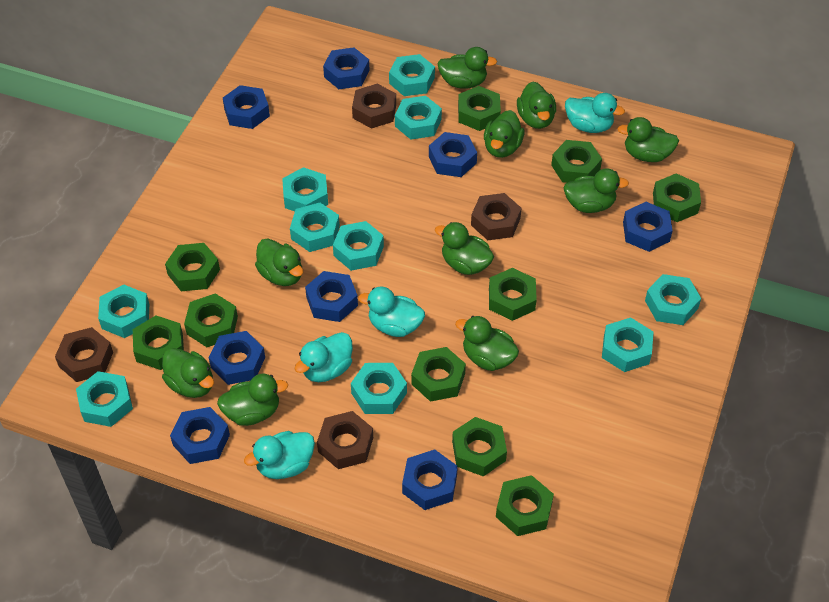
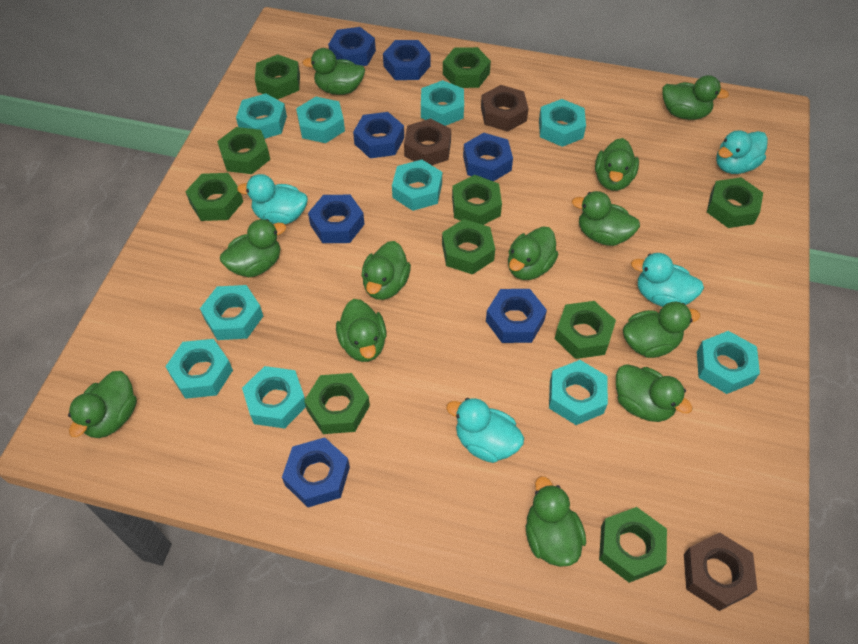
blue nut: 8 -> 7
brown nut: 4 -> 3
green duck: 10 -> 12

